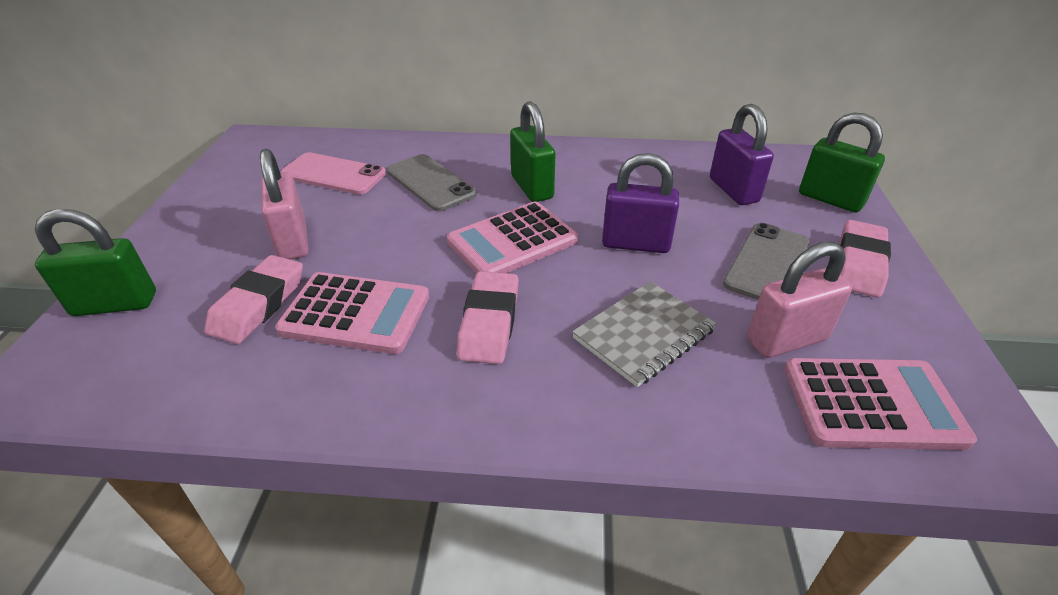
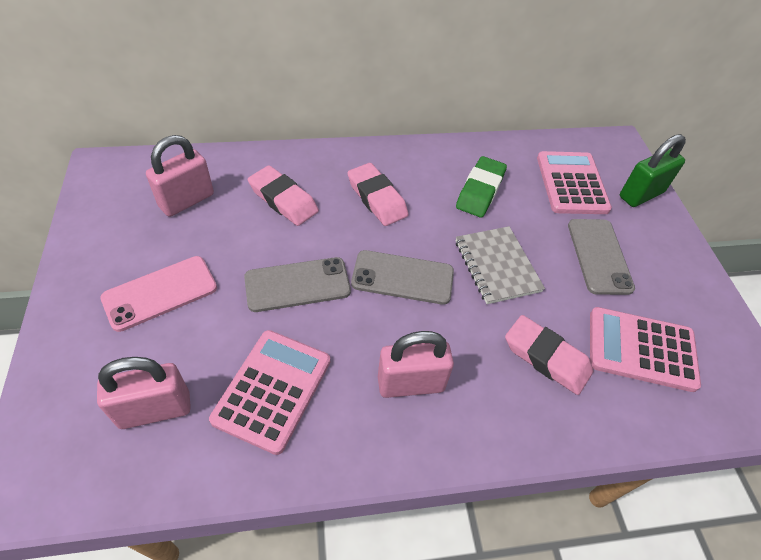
green eraser: 0 -> 1
green padlock: 3 -> 1
grey phone: 2 -> 3
pink padlock: 2 -> 3
purple padlock: 2 -> 0

